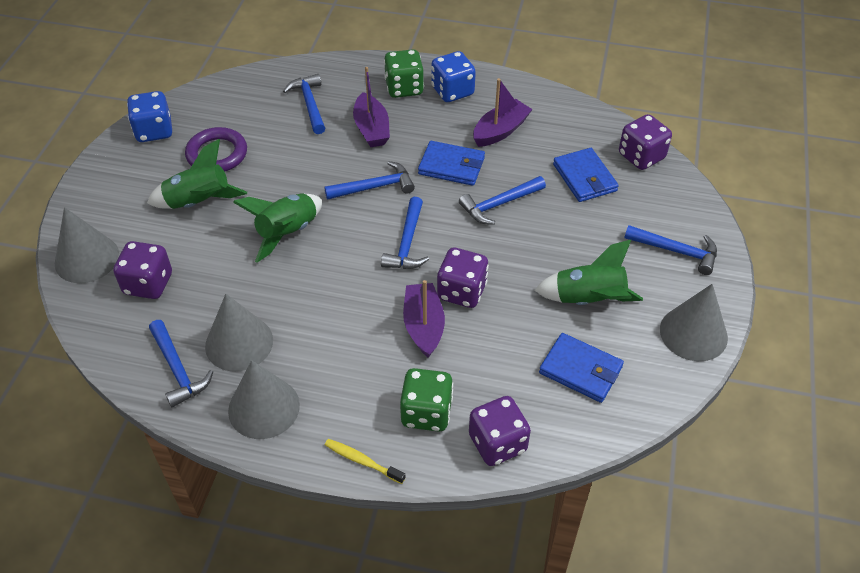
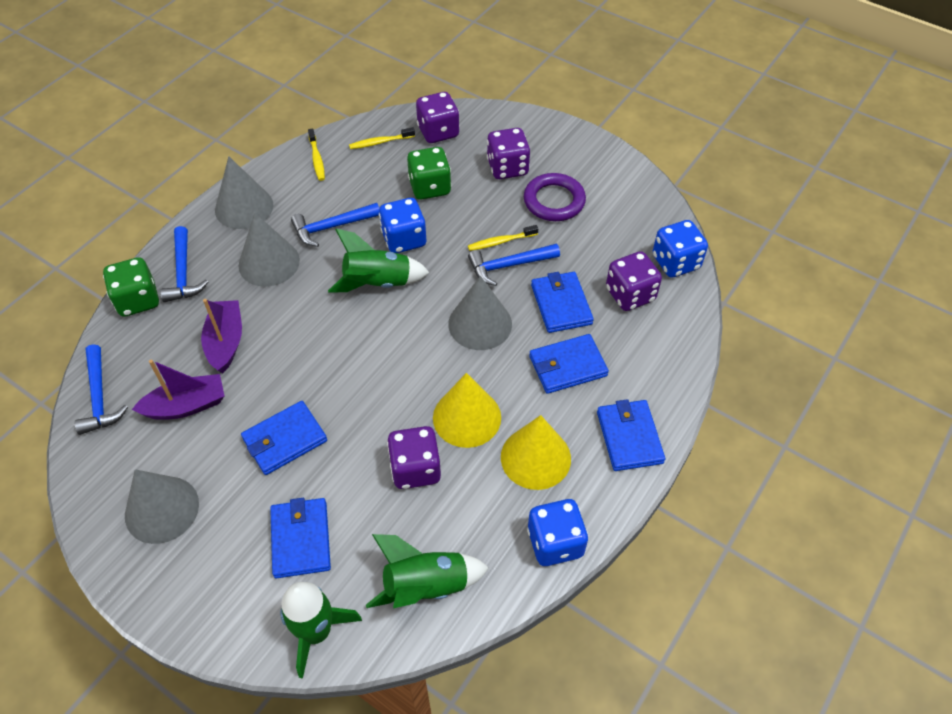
blue dice: 2 -> 3
blue hammer: 6 -> 4
blue wallet: 3 -> 5
purple boat: 3 -> 2
yellow cone: 0 -> 2
yellow toothbrush: 1 -> 3

